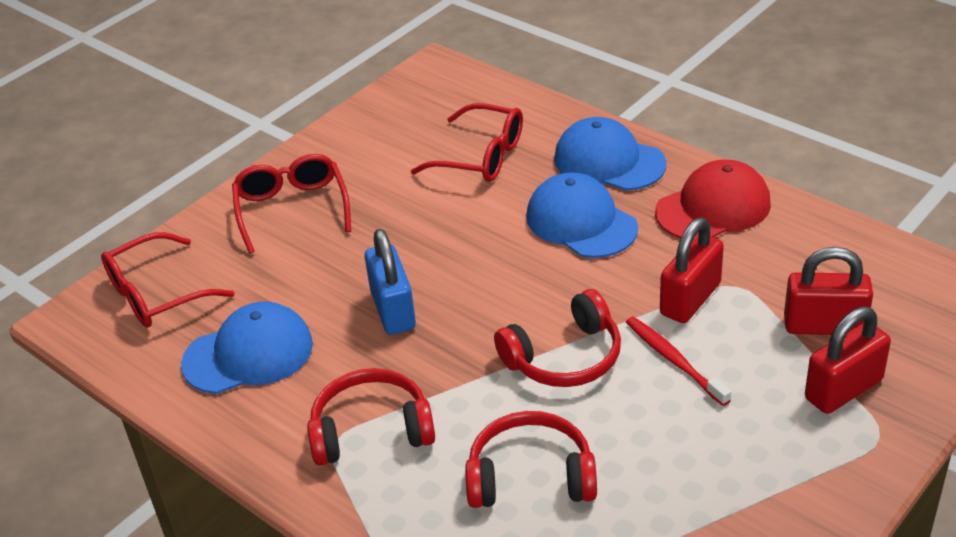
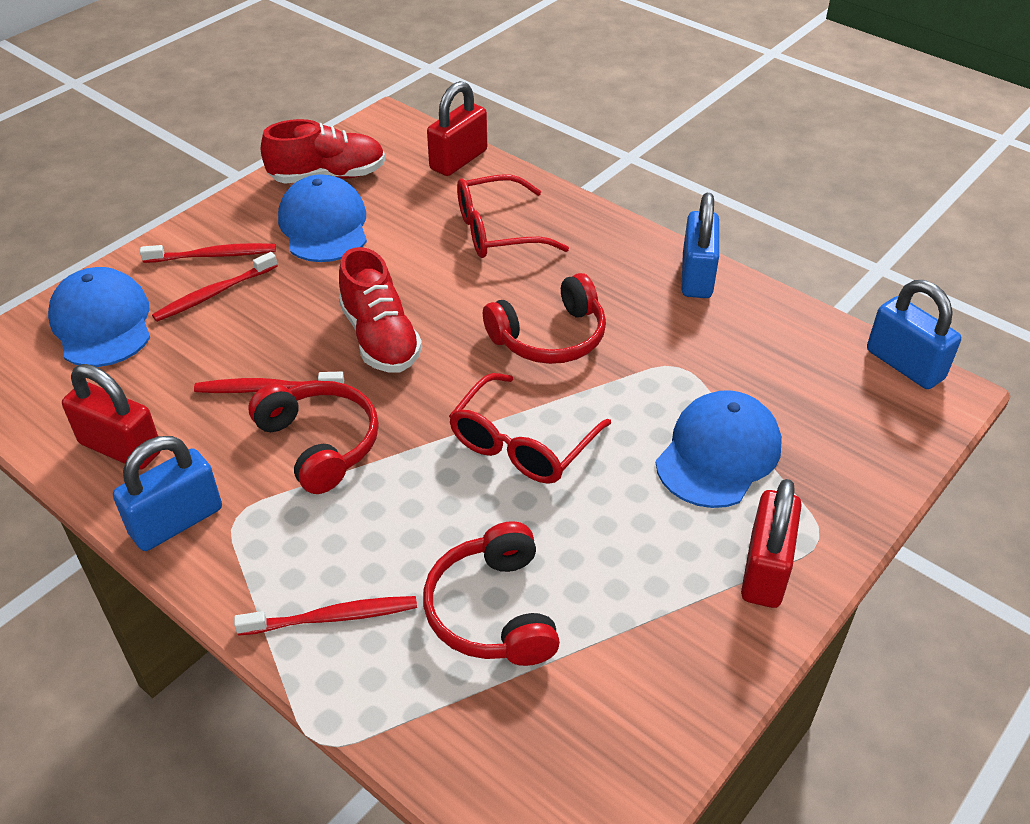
blue padlock: 1 -> 3
red cap: 1 -> 0
red glasses: 3 -> 2
red shoe: 0 -> 2
red toothbrush: 1 -> 4

